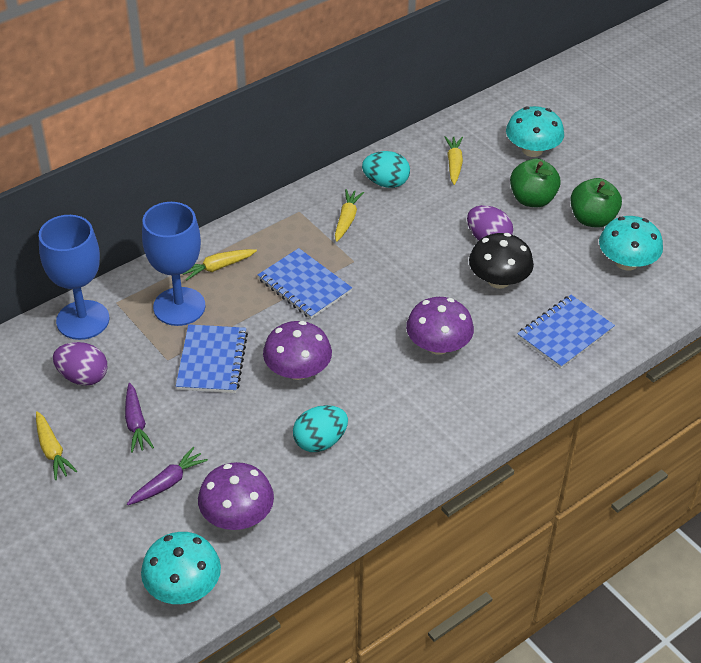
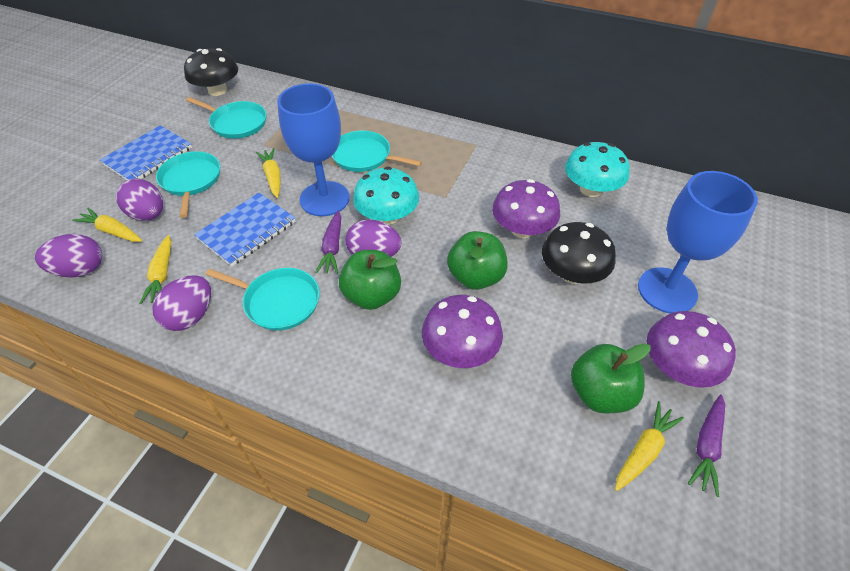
black mushroom: 1 -> 2
blue notebook: 3 -> 2
green apple: 2 -> 3
purple egg: 2 -> 4
turquoise egg: 2 -> 0
turquoise mushroom: 3 -> 2
turquoise pan: 0 -> 4

